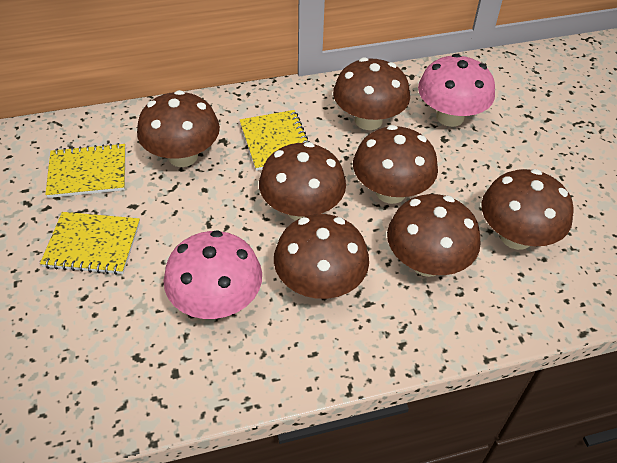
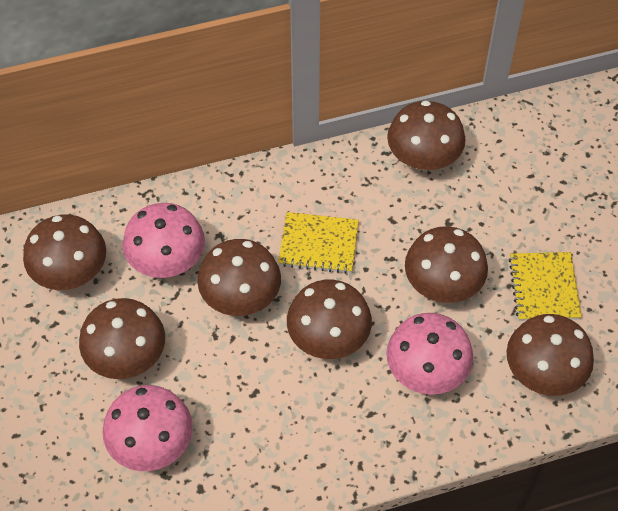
pink mushroom: 2 -> 3
yellow notebook: 3 -> 2

